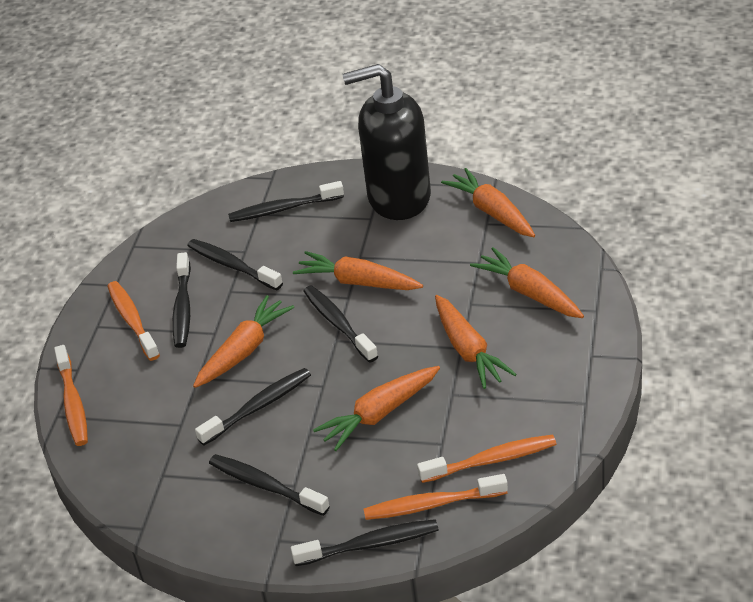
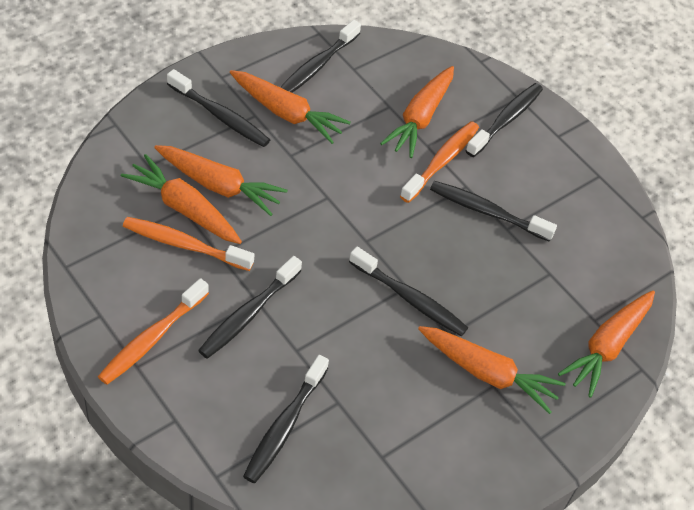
black soap dispenser: 1 -> 0
orange toothbrush: 4 -> 3

